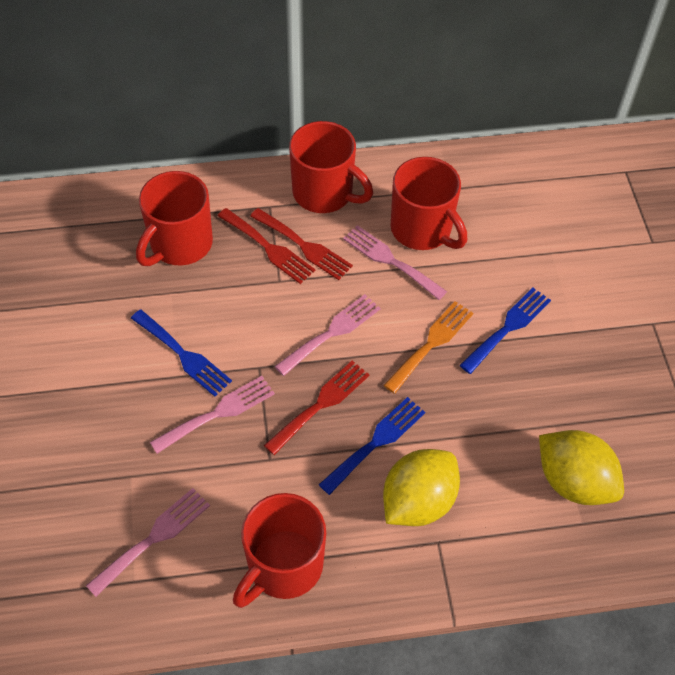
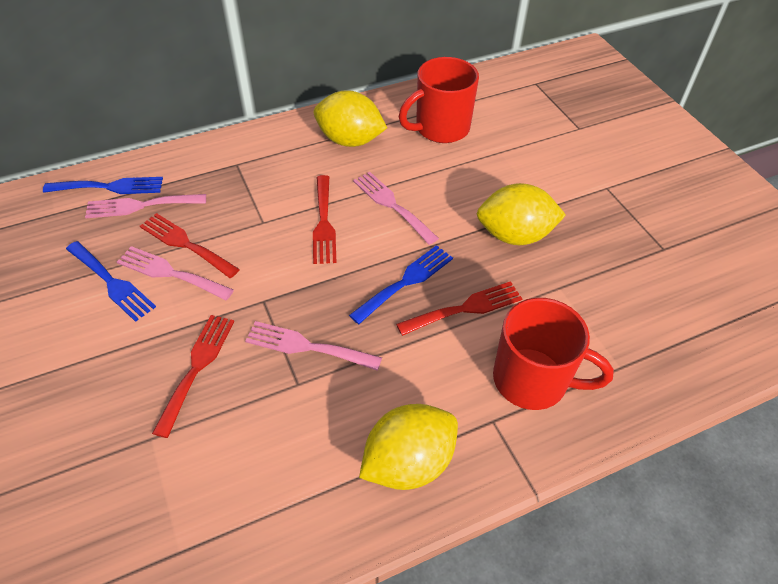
orange fork: 1 -> 0
red fork: 3 -> 4
red mug: 4 -> 2
yellow lemon: 2 -> 3

